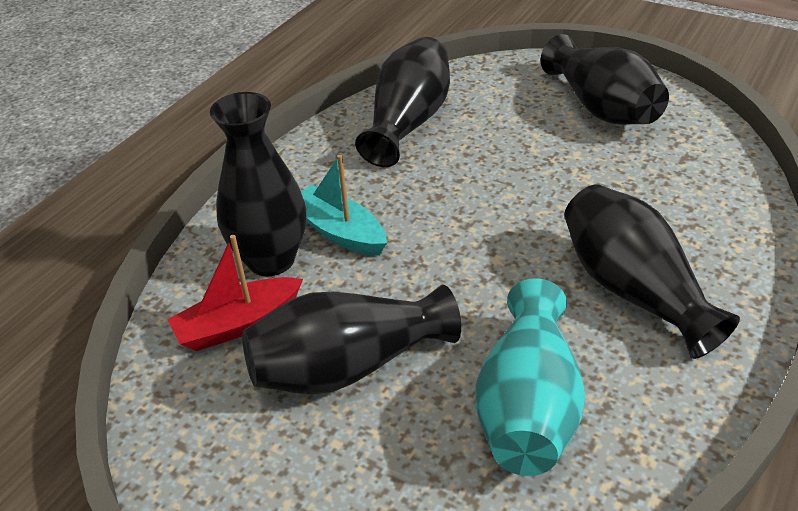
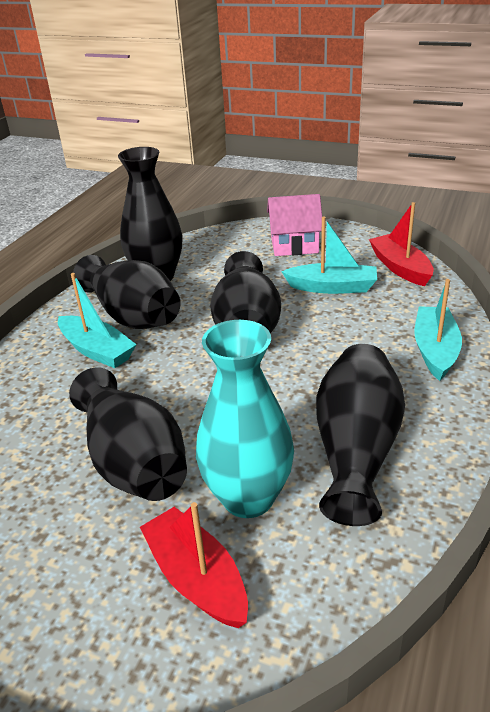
pink house: 0 -> 1
red boat: 1 -> 2
turquoise boat: 1 -> 3

